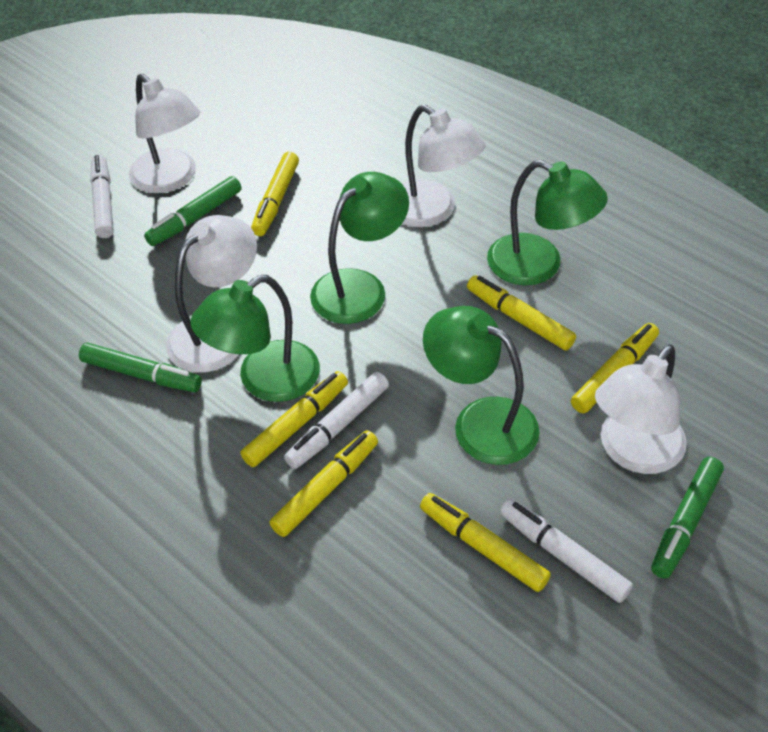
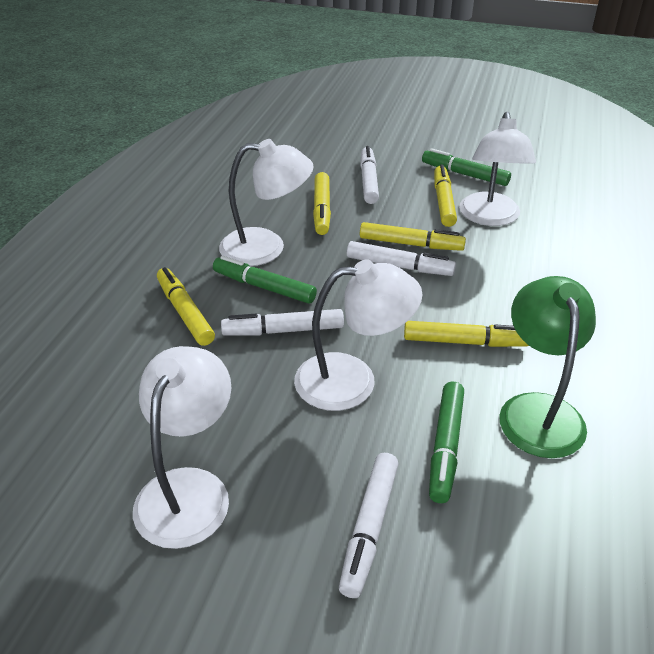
green lamp: 4 -> 1
white marker: 3 -> 4
yellow marker: 6 -> 5

